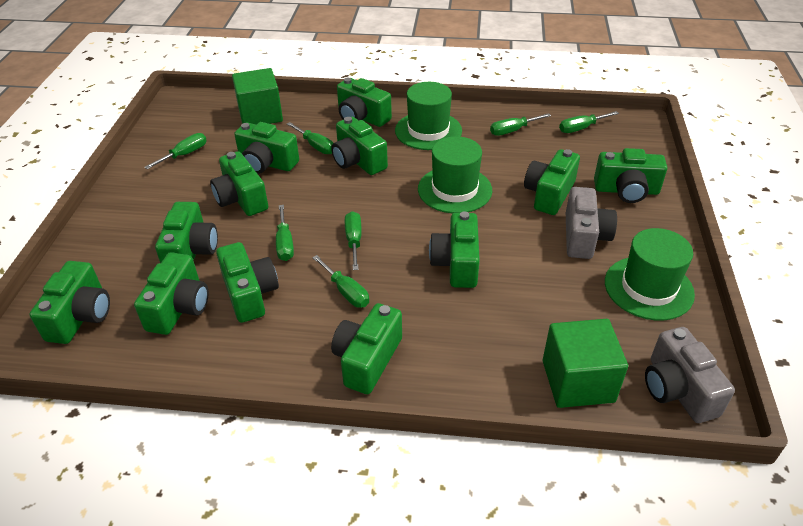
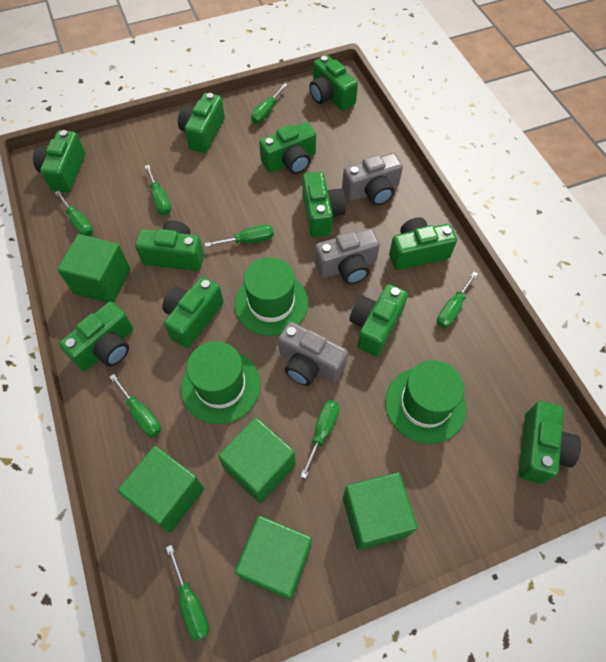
green camera: 12 -> 11
green cube: 2 -> 5
green screwdriver: 7 -> 8
grey camera: 2 -> 3

